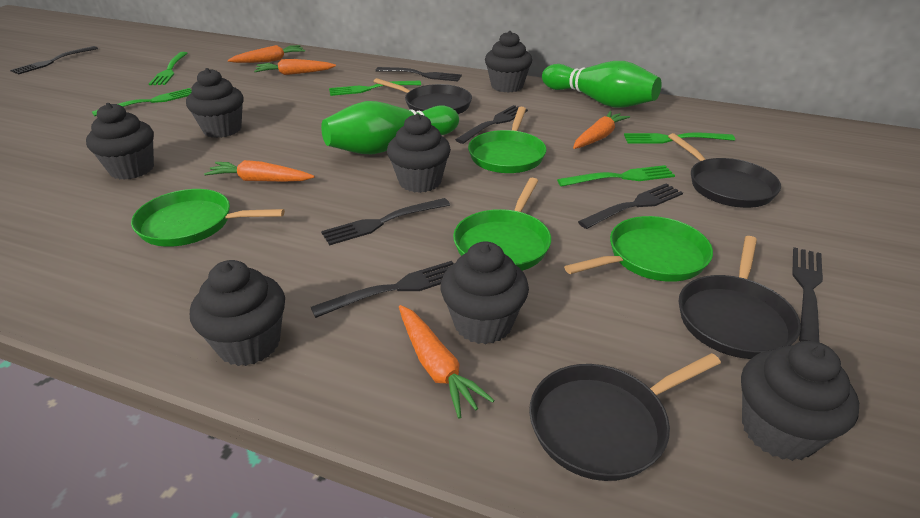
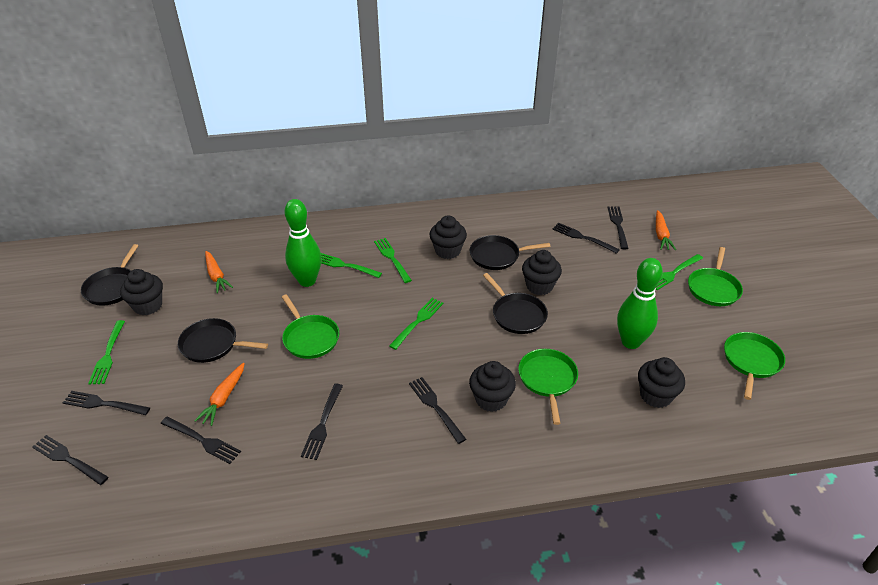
black cupcake: 7 -> 5
orange carrot: 5 -> 3

